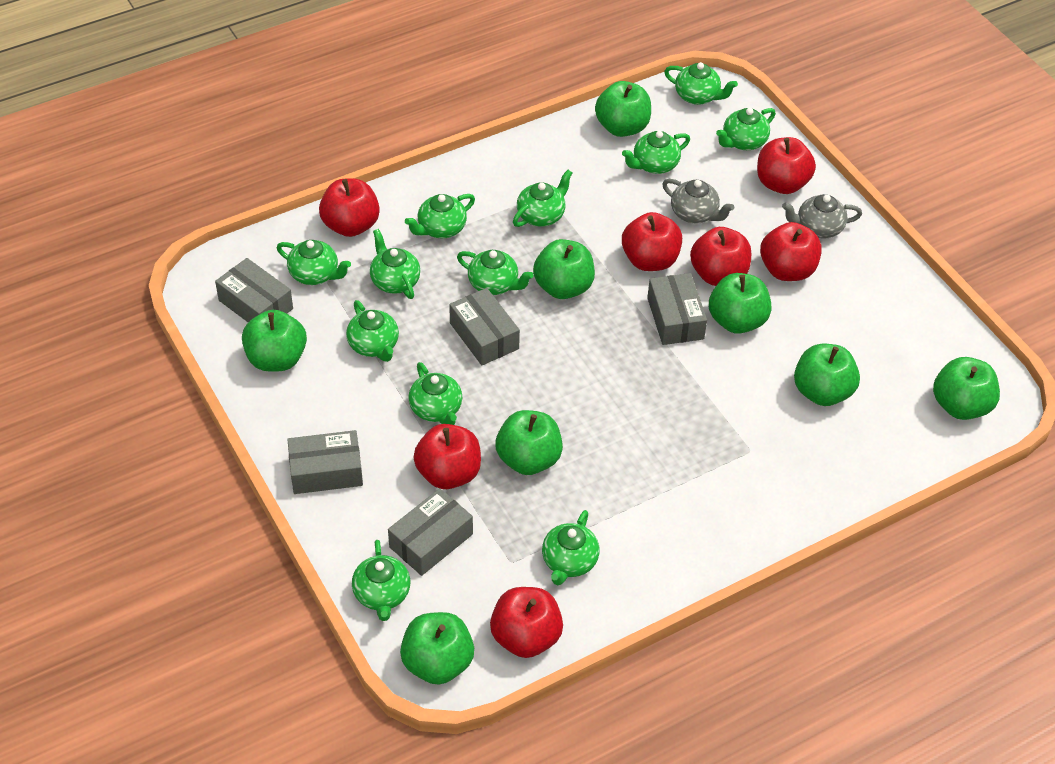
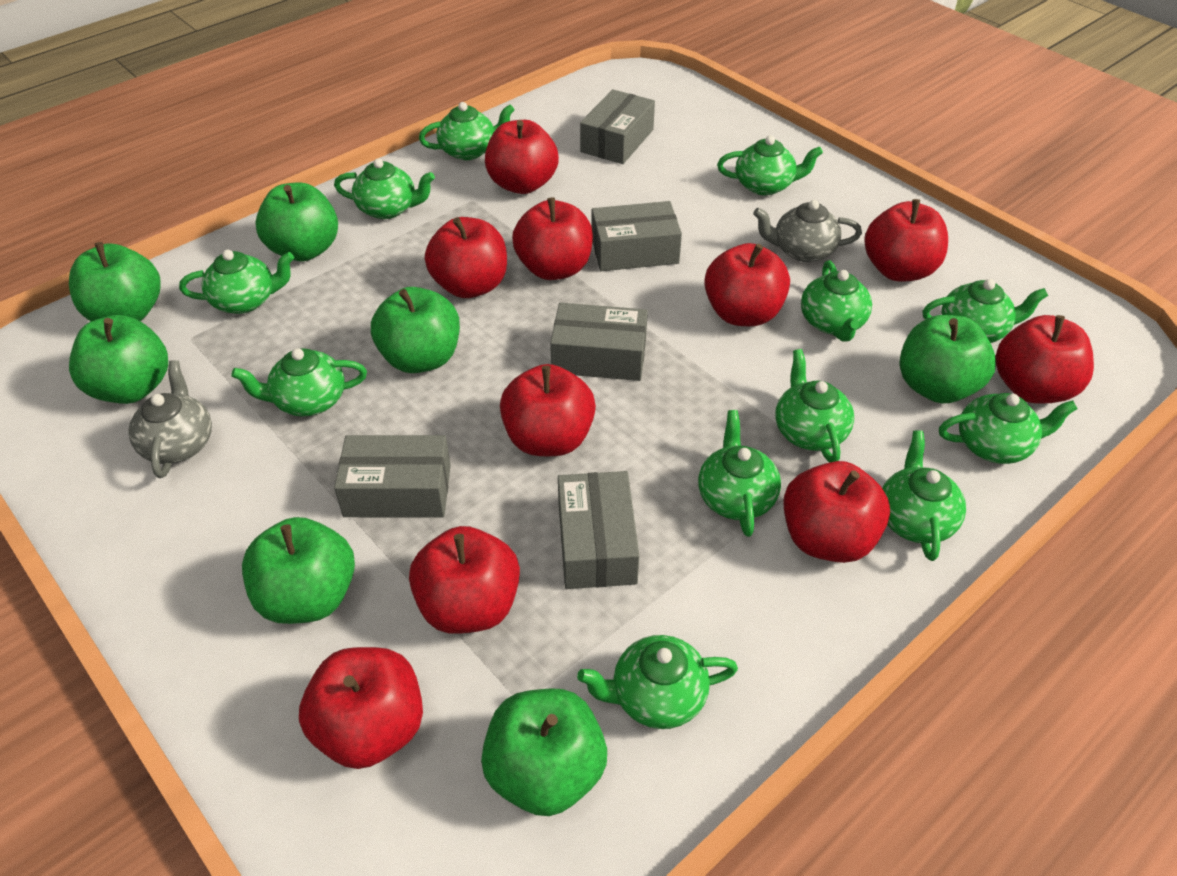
green apple: 8 -> 7
red apple: 7 -> 10

